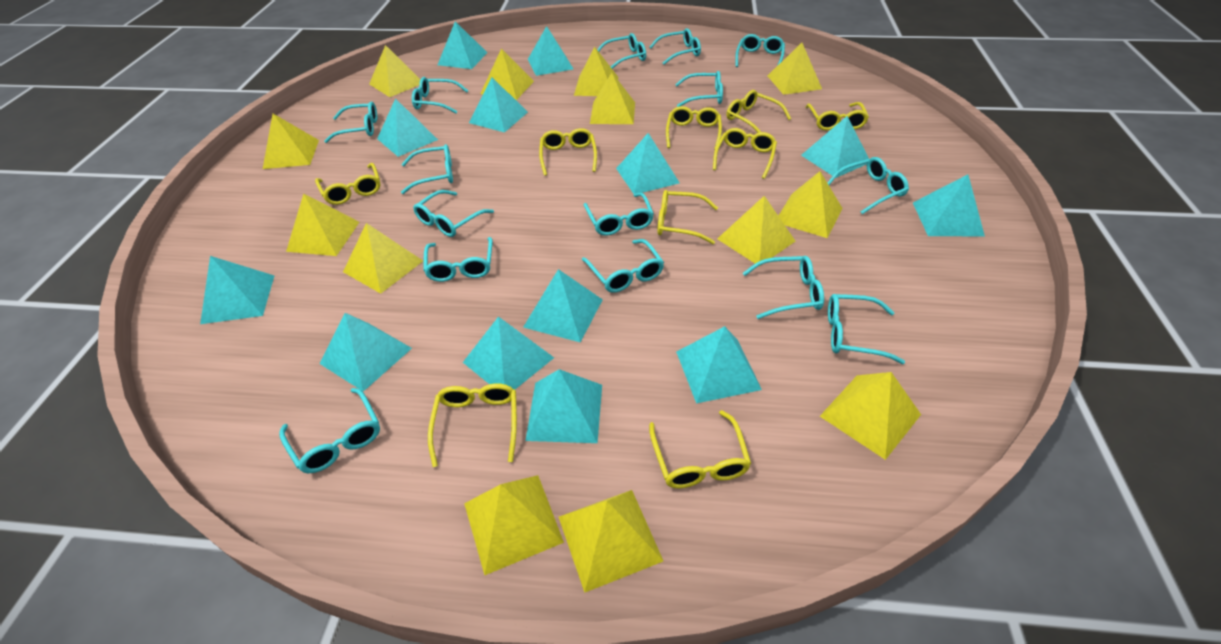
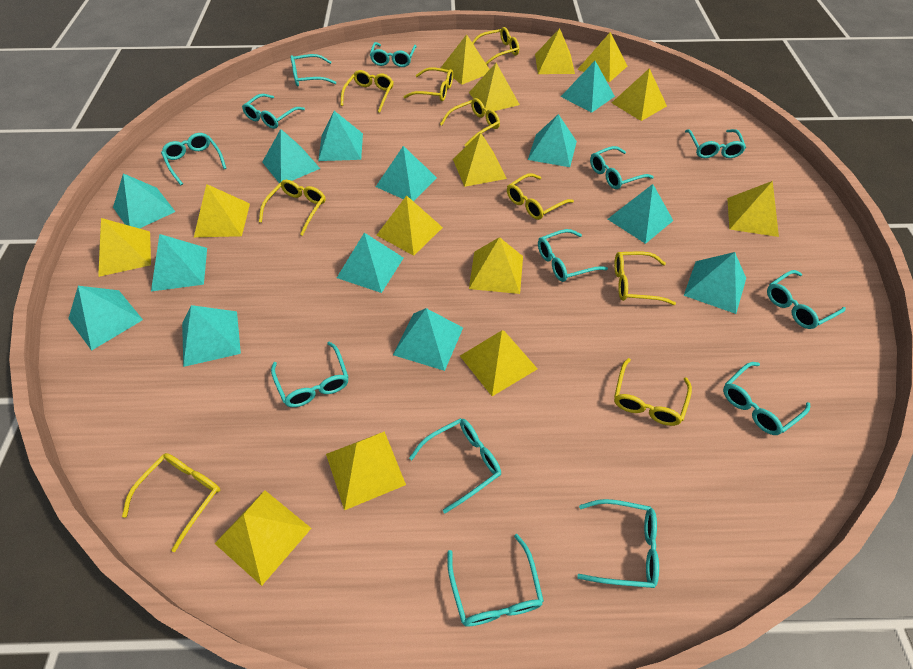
turquoise glasses: 15 -> 13
yellow pyramid: 13 -> 14

